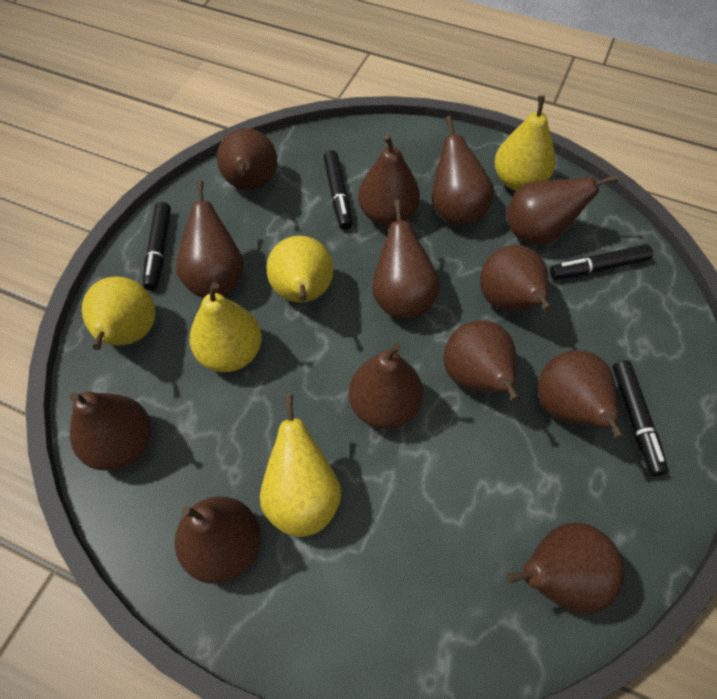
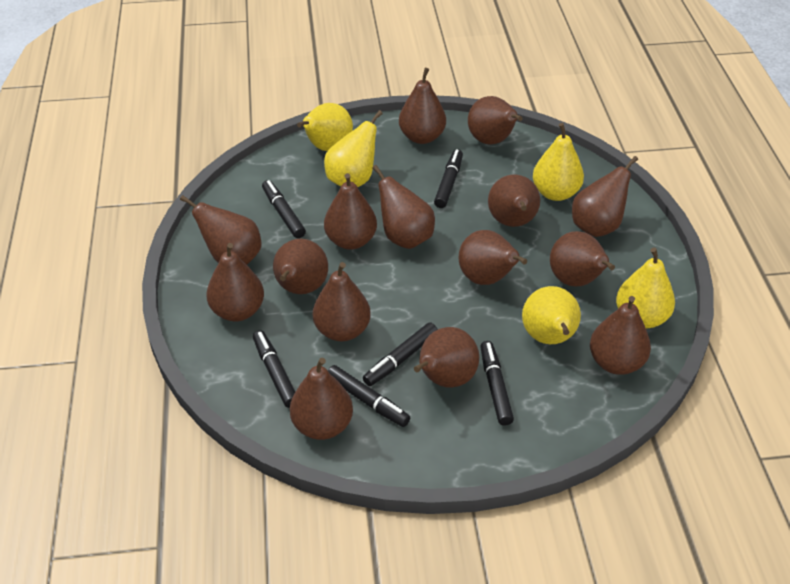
black marker: 4 -> 6
brown pear: 13 -> 15

